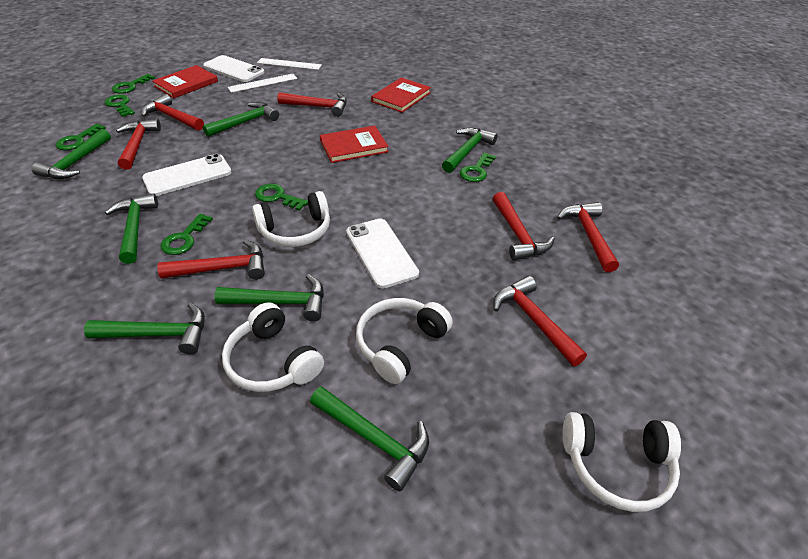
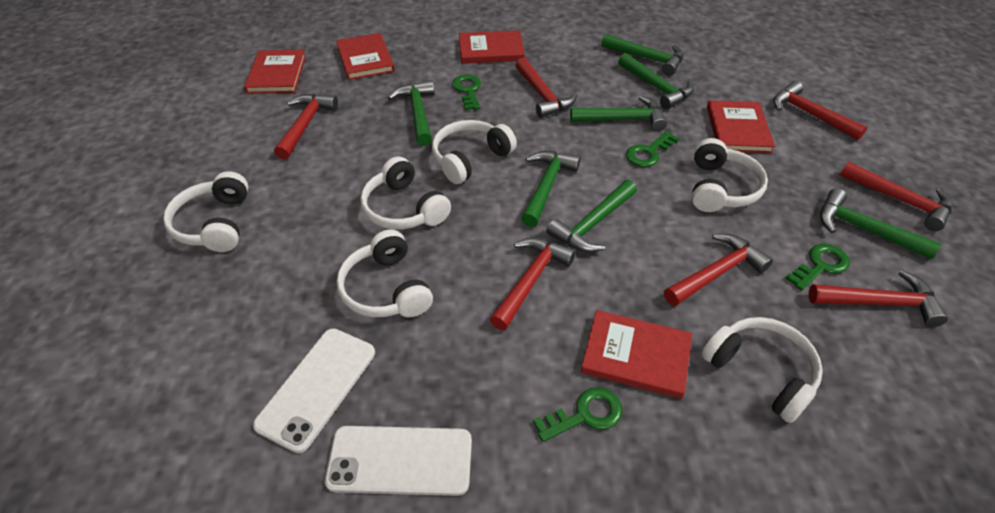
green key: 6 -> 4
red book: 3 -> 5
white headphones: 4 -> 6
white phone: 3 -> 2
white ruler: 2 -> 0

